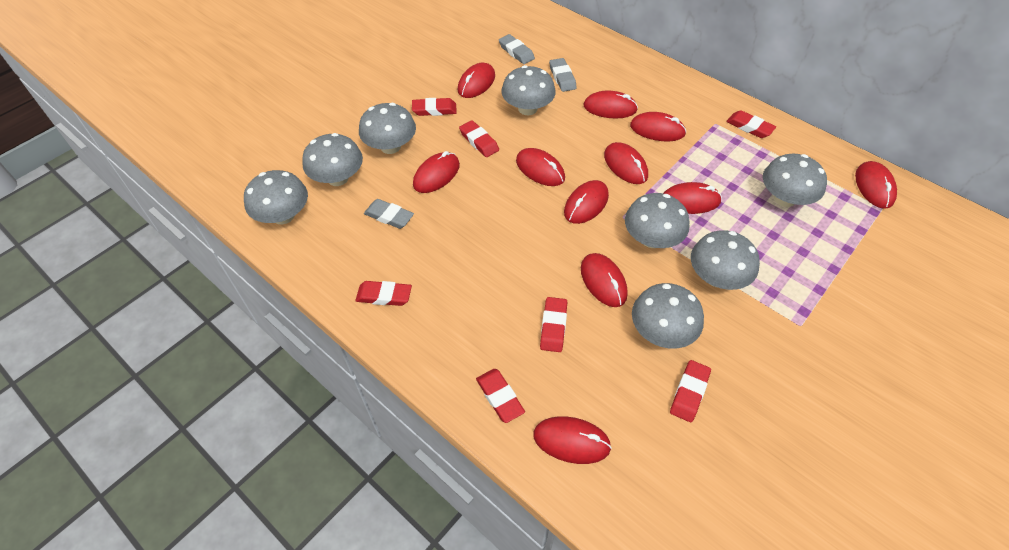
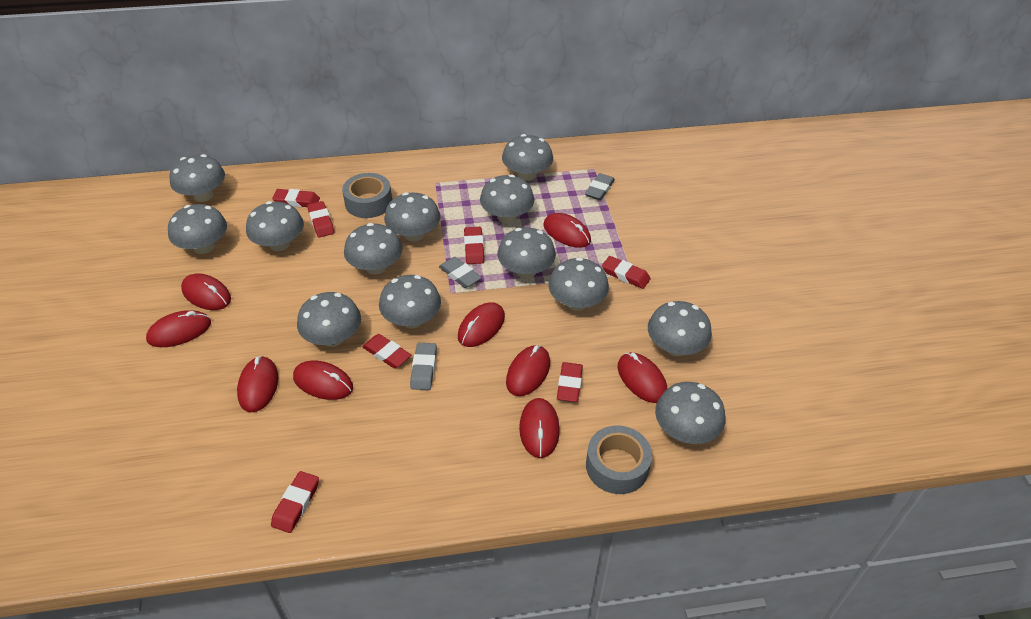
grey mushroom: 8 -> 13
grey tape: 0 -> 2
red mouse: 11 -> 9

